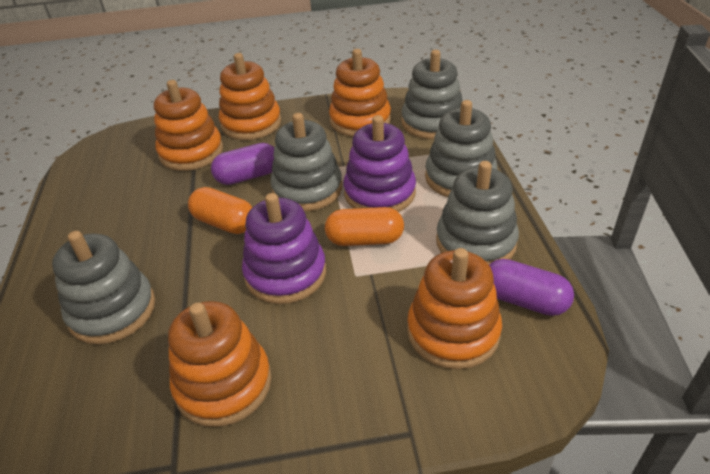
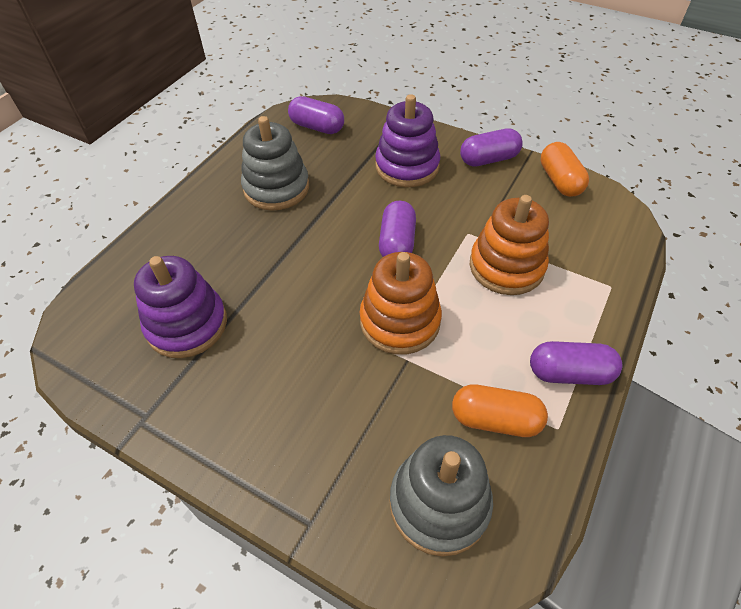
grey stacking toy: 5 -> 2
orange stacking toy: 5 -> 2
purple capsule: 2 -> 4

